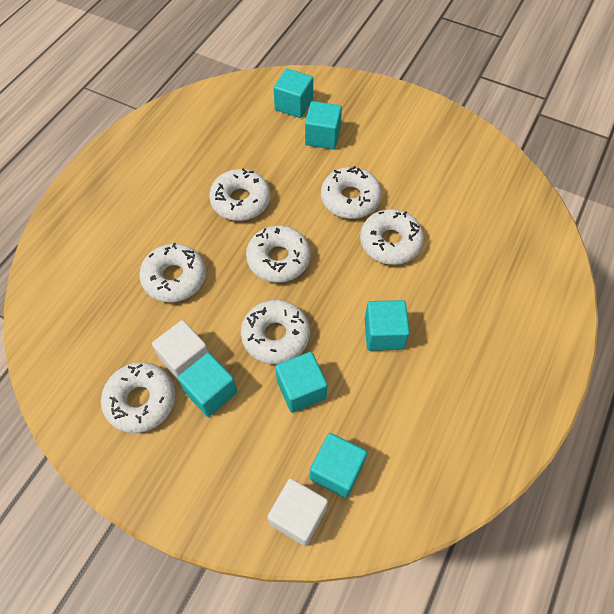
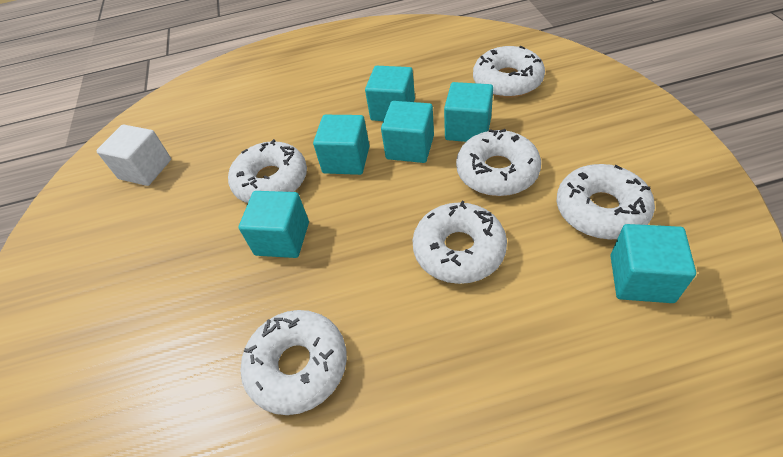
white cube: 2 -> 1
white donut: 7 -> 6

